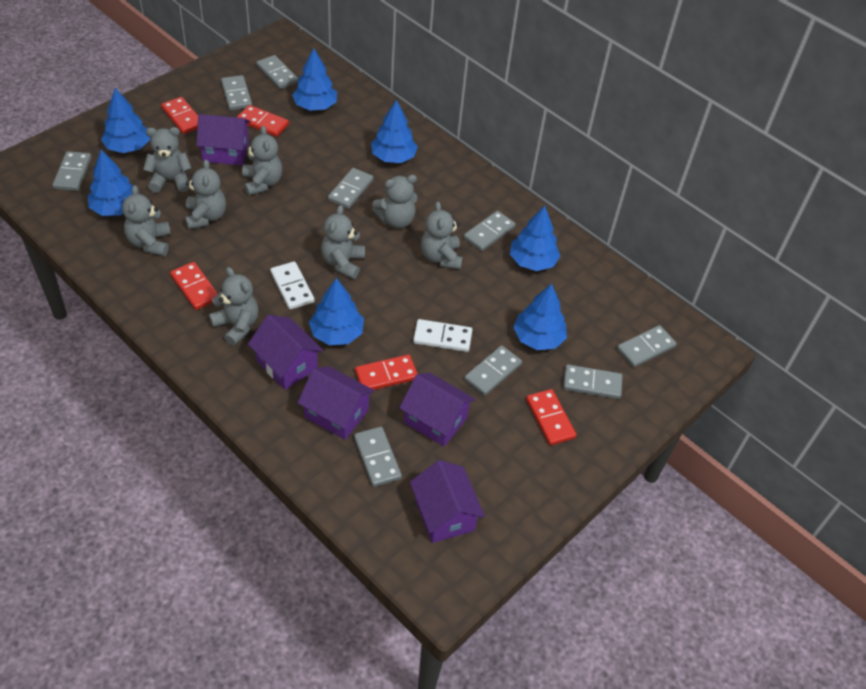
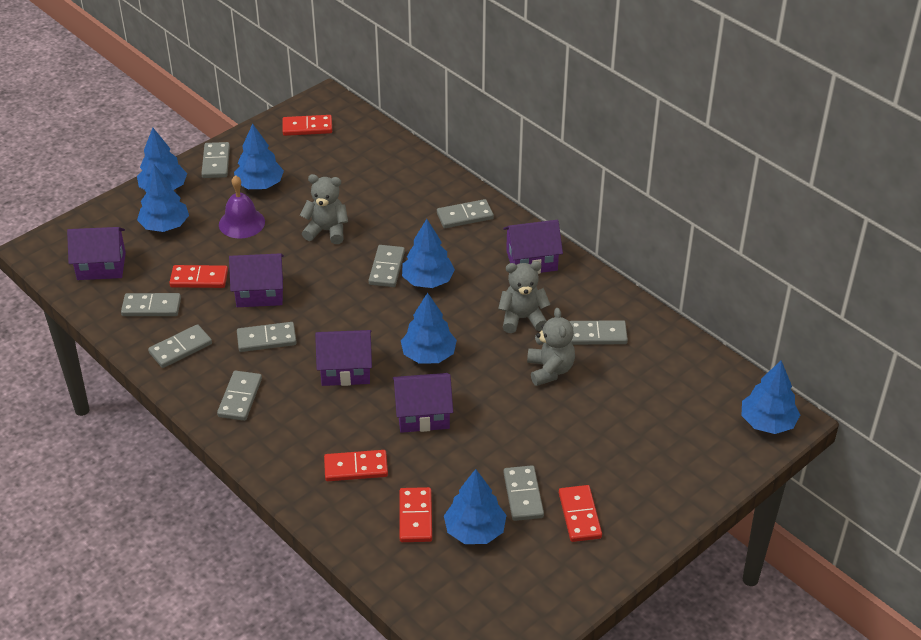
grey teddy bear: 8 -> 3
purple bell: 0 -> 1
white domino: 2 -> 0

